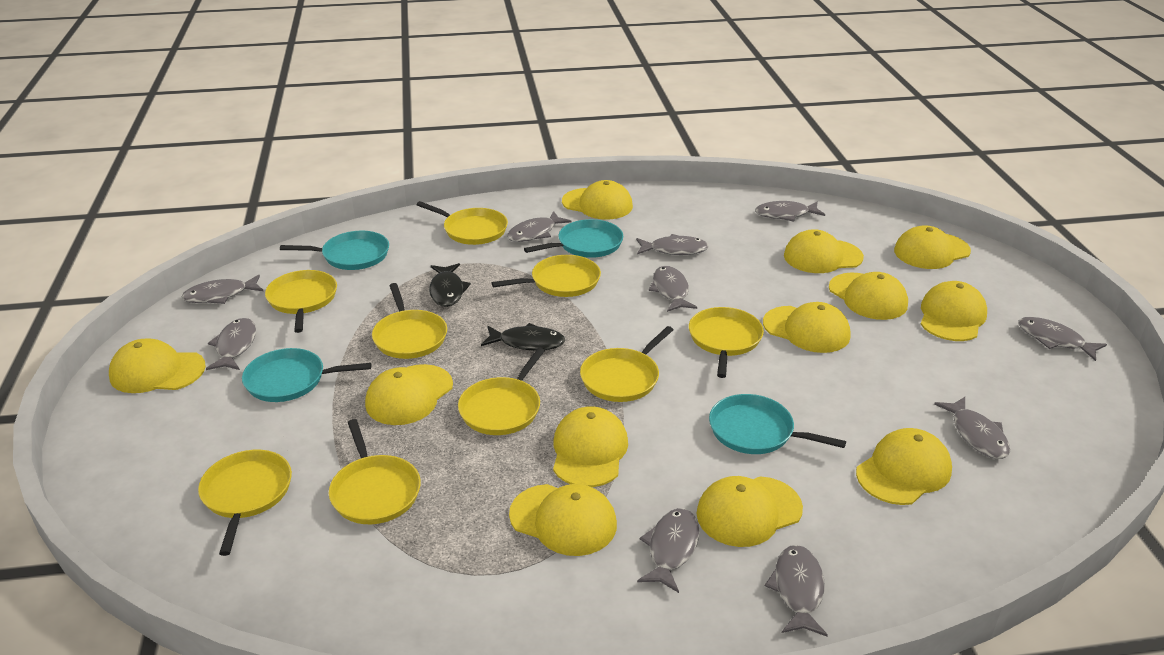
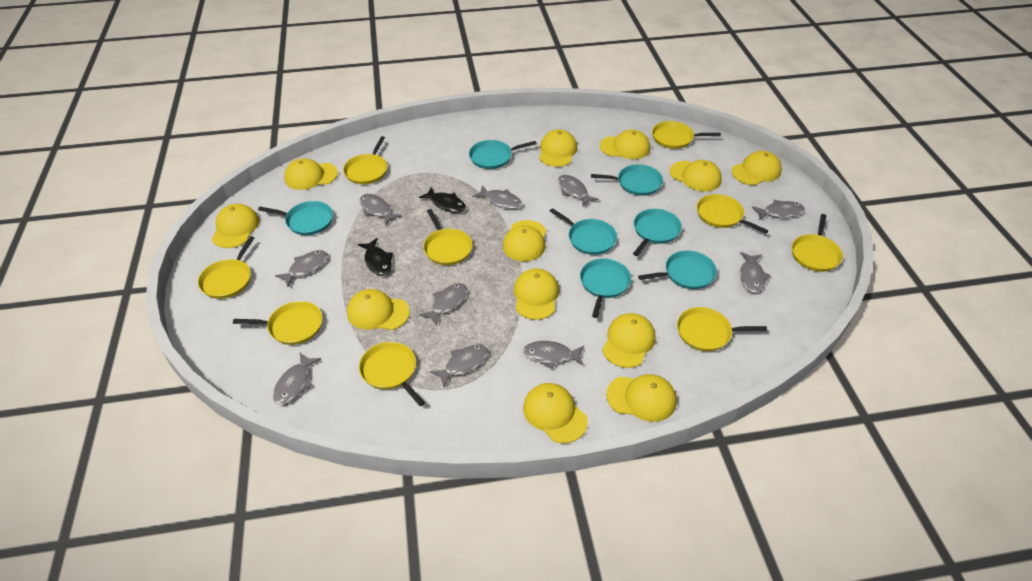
turquoise pan: 4 -> 7

